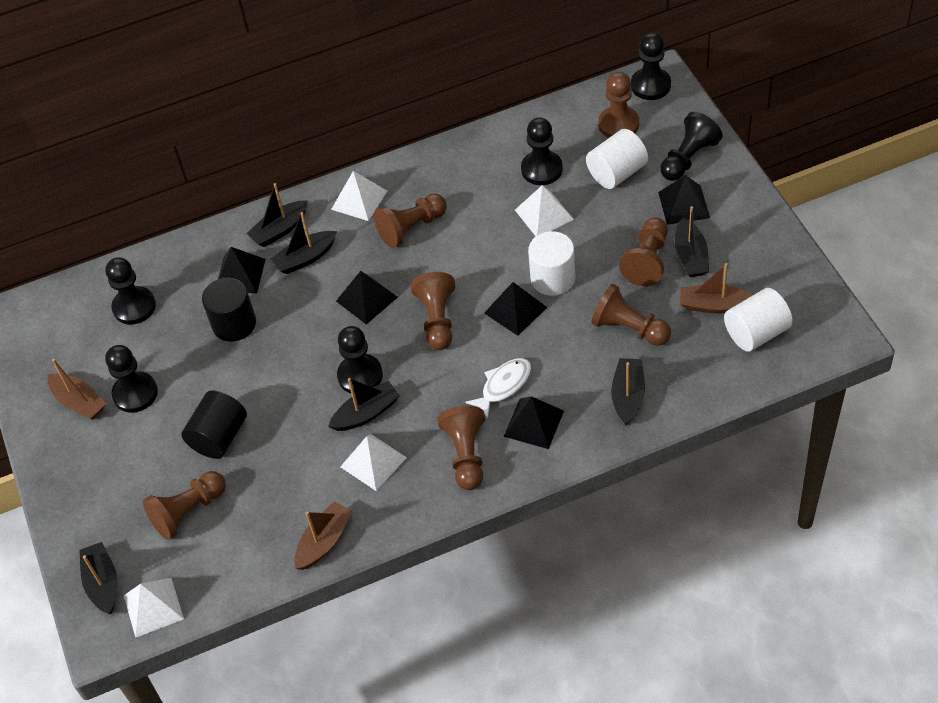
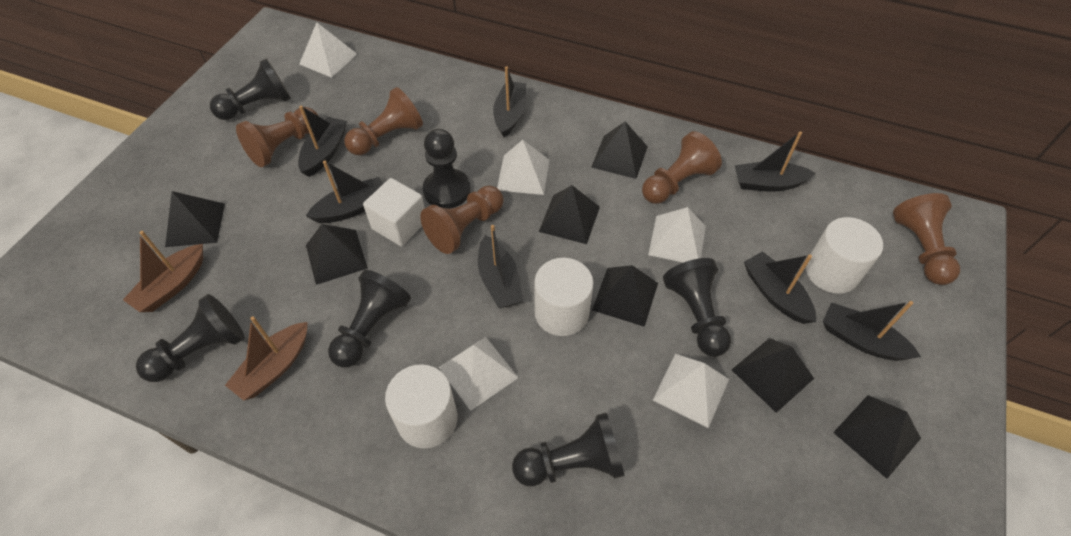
black boat: 6 -> 7
black cylinder: 2 -> 0
black pyramid: 5 -> 7
brown boat: 3 -> 2
brown pawn: 7 -> 5
white cube: 0 -> 1
white fish: 1 -> 0
white pyramid: 4 -> 5

